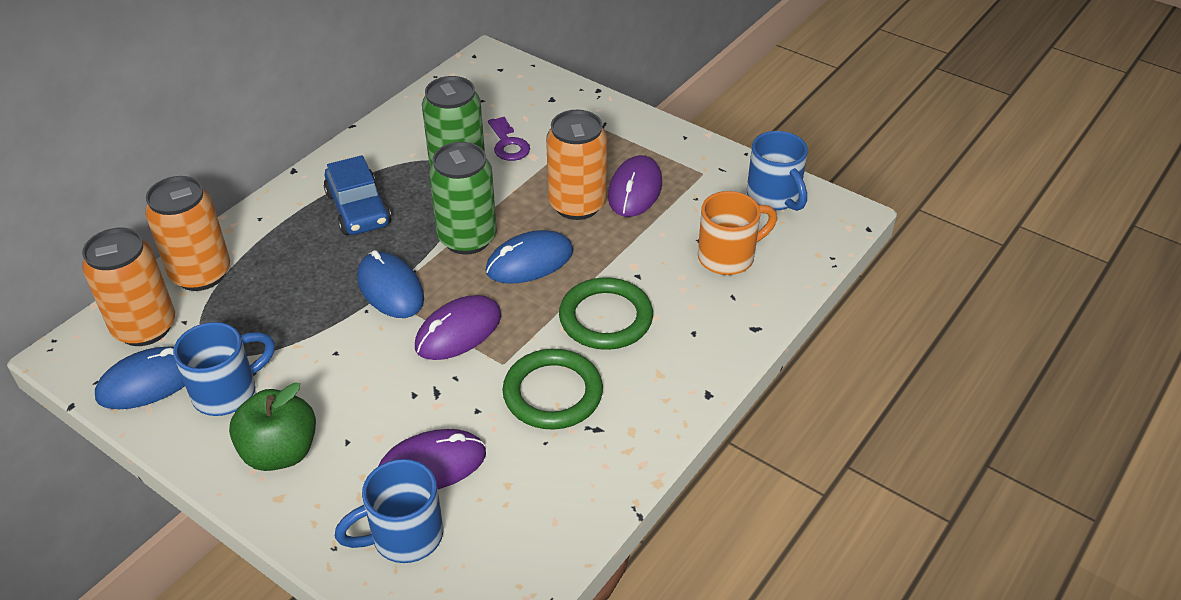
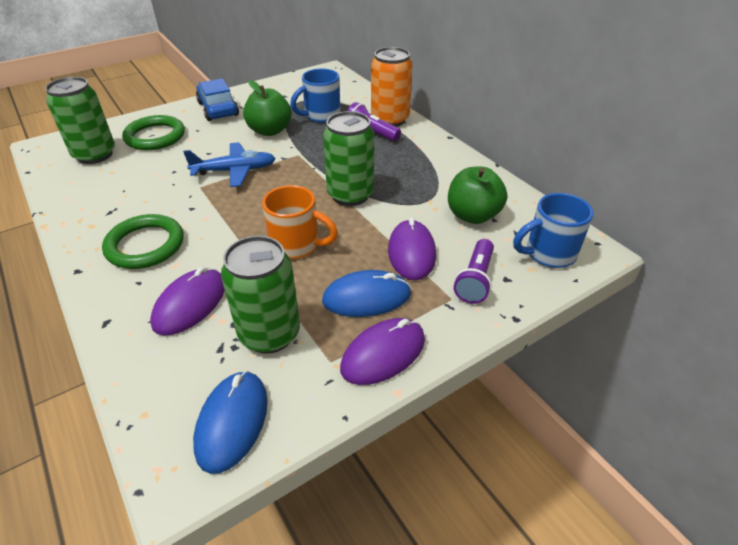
blue mouse: 3 -> 2
blue mug: 3 -> 2
blue plane: 0 -> 1
green apple: 1 -> 2
green can: 2 -> 3
orange can: 3 -> 1
purple flashlight: 0 -> 2
purple key: 1 -> 0

